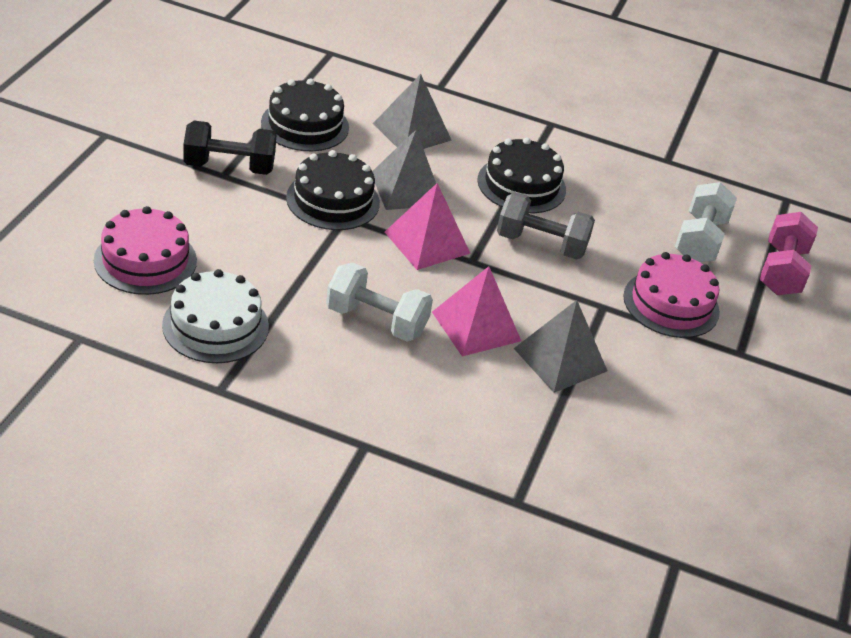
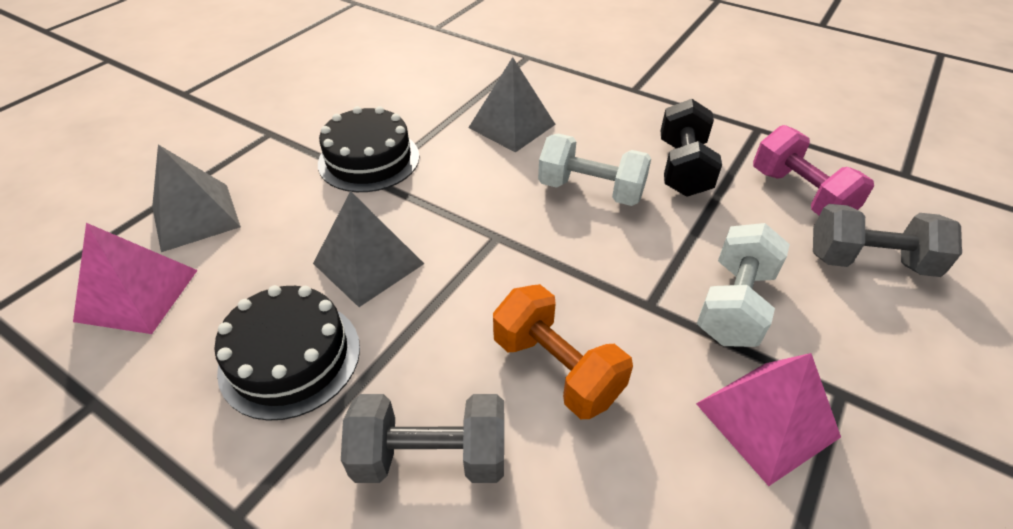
black cake: 3 -> 2
grey dumbbell: 1 -> 2
orange dumbbell: 0 -> 1
pink cake: 2 -> 0
white cake: 1 -> 0

